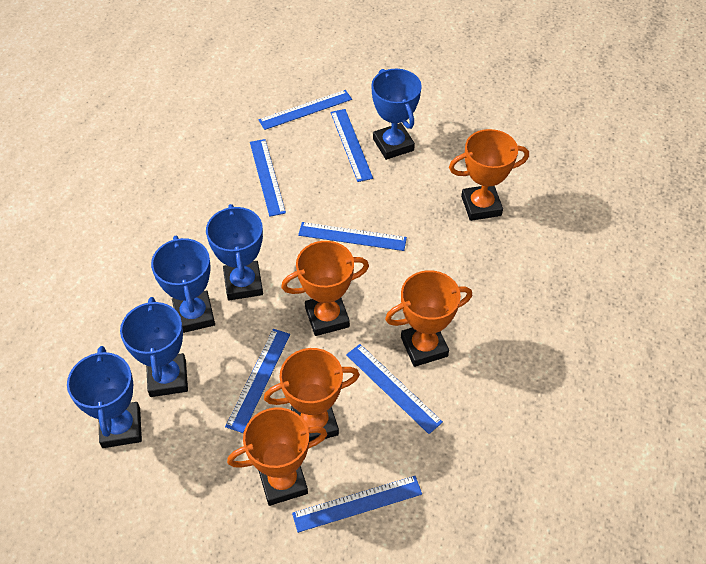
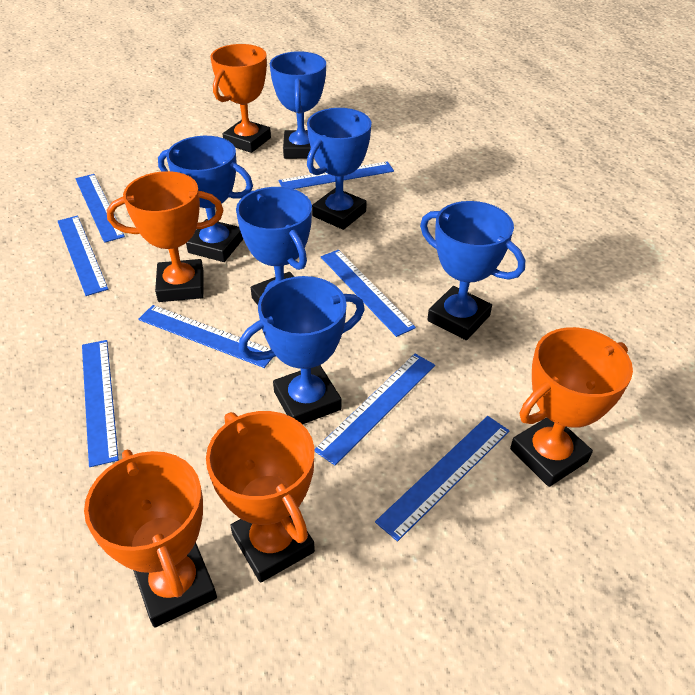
blue ruler: 7 -> 8
blue trophy: 5 -> 6

